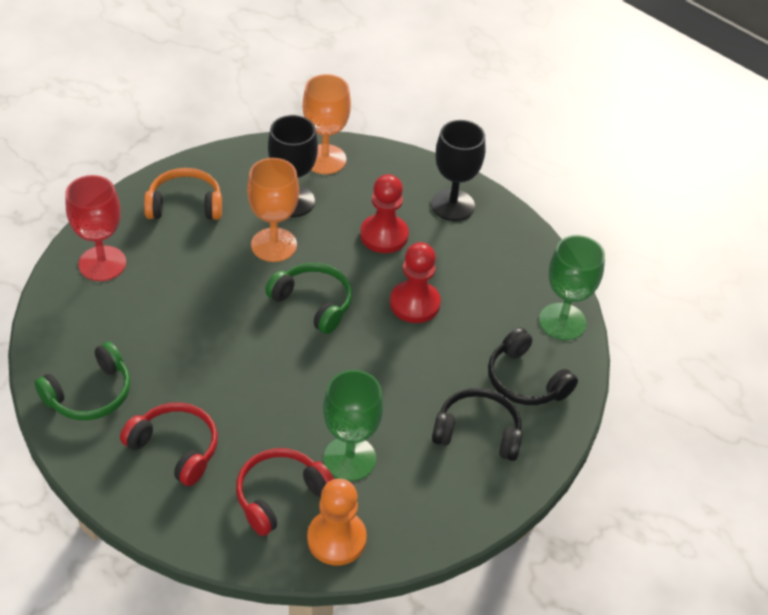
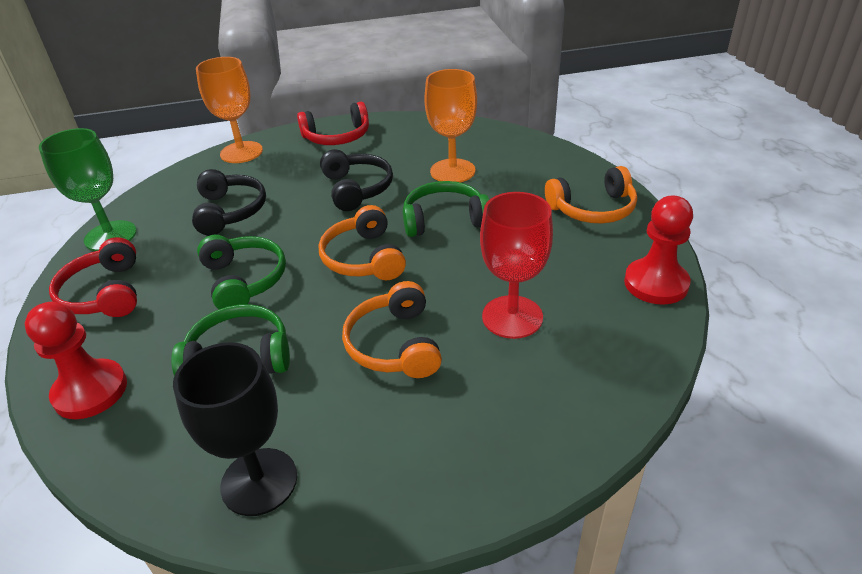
black goblet: 2 -> 1
green goblet: 2 -> 1
green headphones: 2 -> 3
orange headphones: 1 -> 3
orange pawn: 1 -> 0

